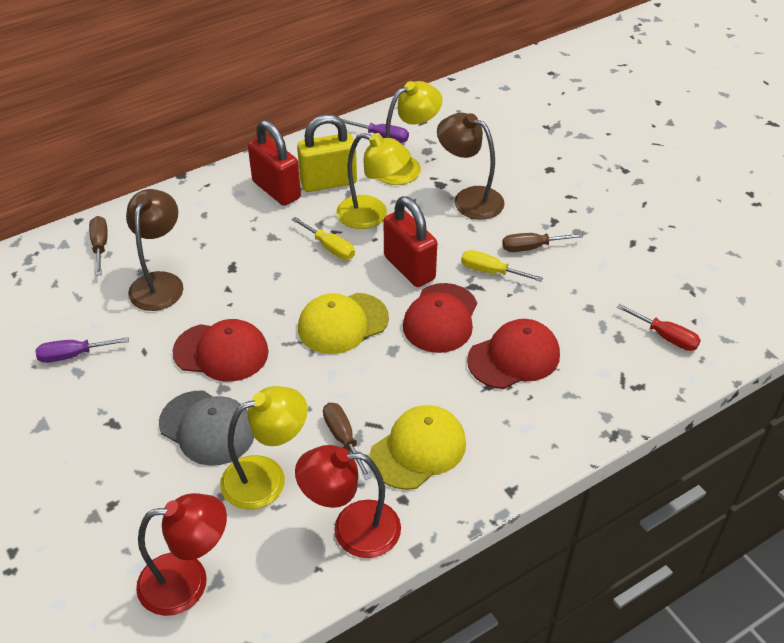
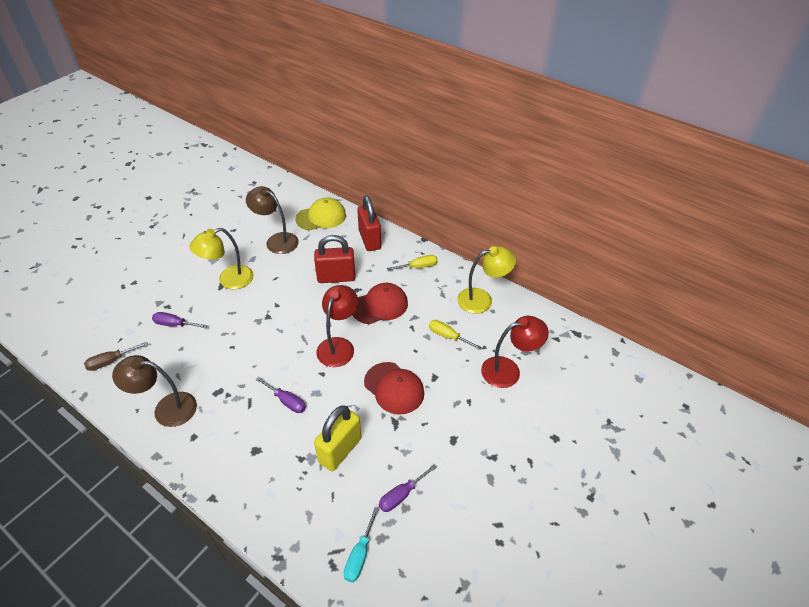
brown screwdriver: 3 -> 1
grey cap: 1 -> 0
purple screwdriver: 2 -> 3
red cap: 3 -> 2
red screwdriver: 1 -> 0
turquoise screwdriver: 0 -> 1
yellow cap: 2 -> 1
yellow lamp: 3 -> 2

